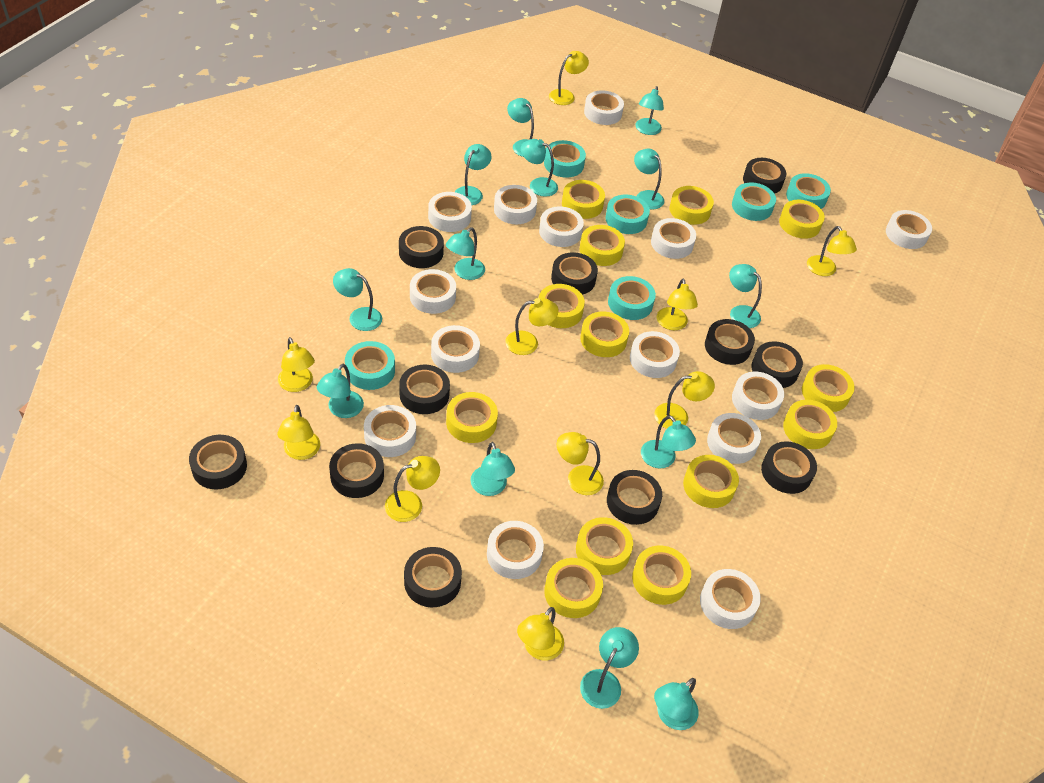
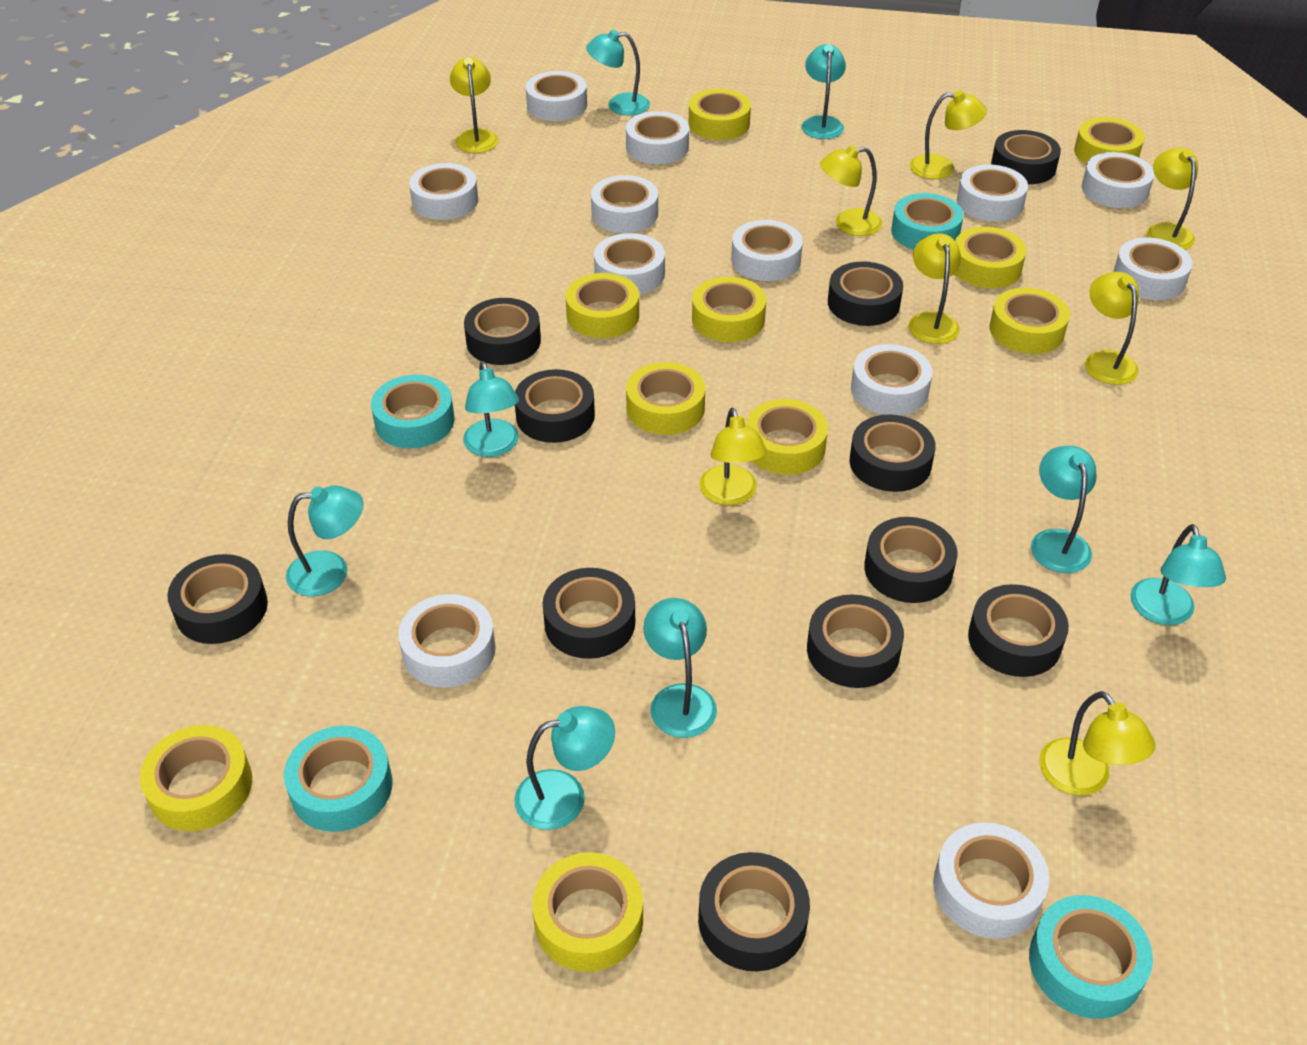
turquoise lamp: 13 -> 8
turquoise tape: 6 -> 4
white tape: 14 -> 12
yellow lamp: 10 -> 8
yellow tape: 13 -> 10

